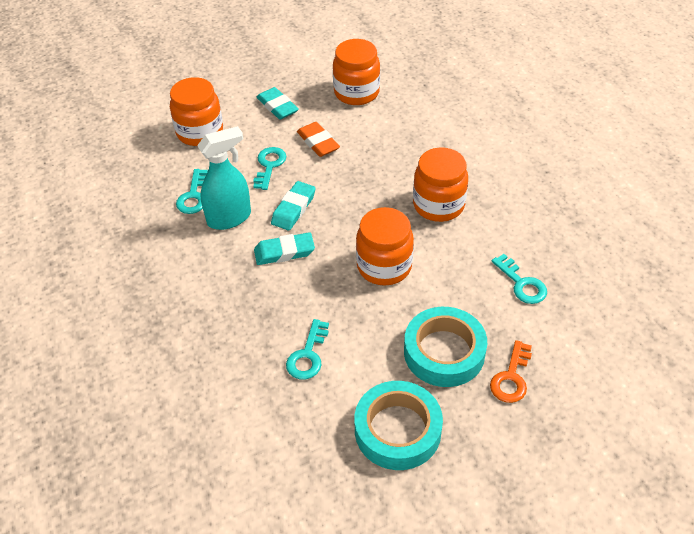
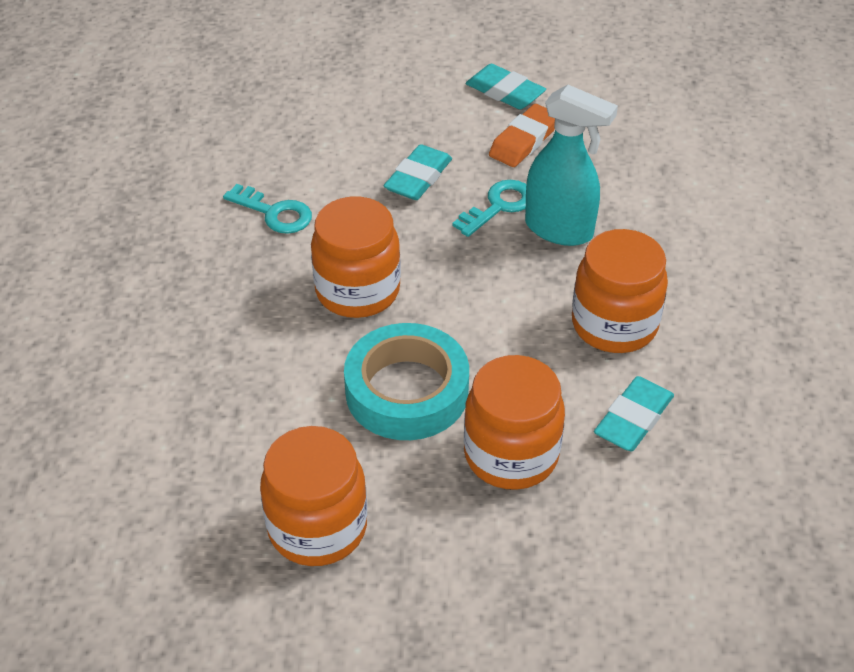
orange key: 1 -> 0
turquoise key: 4 -> 2
turquoise tape: 2 -> 1

